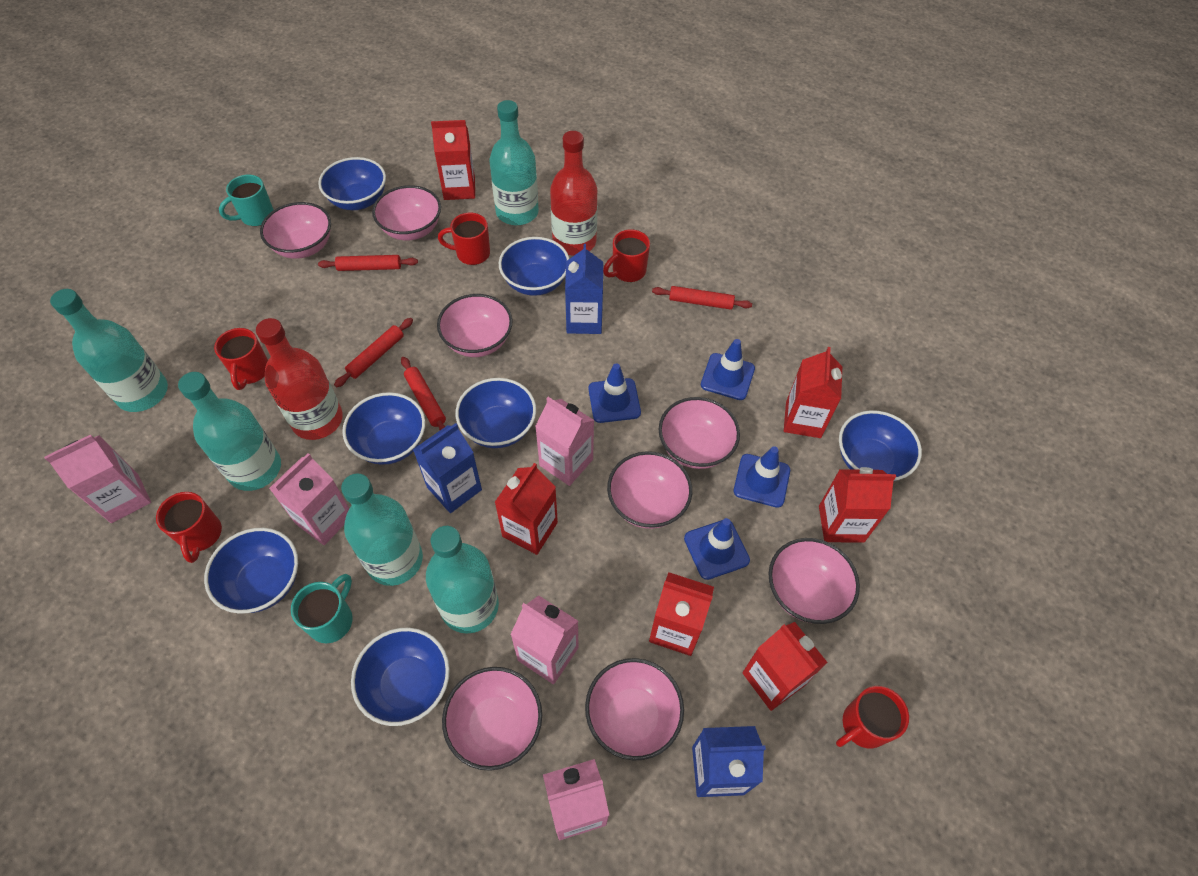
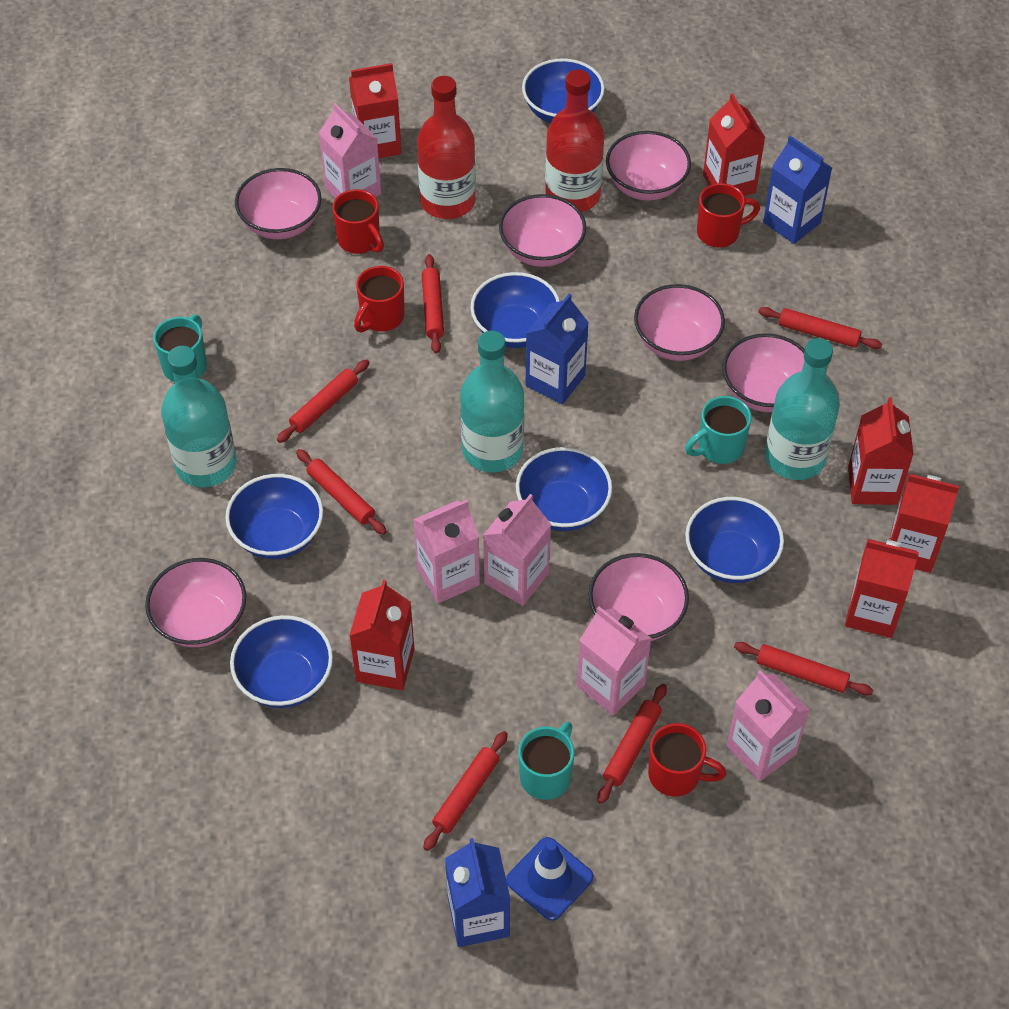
blue bowl: 7 -> 6
blue traffic cone: 4 -> 1
pink bowl: 8 -> 7
red mug: 5 -> 4
red rolling pin: 4 -> 7
turquoise bottle: 5 -> 3
turquoise mug: 2 -> 3

